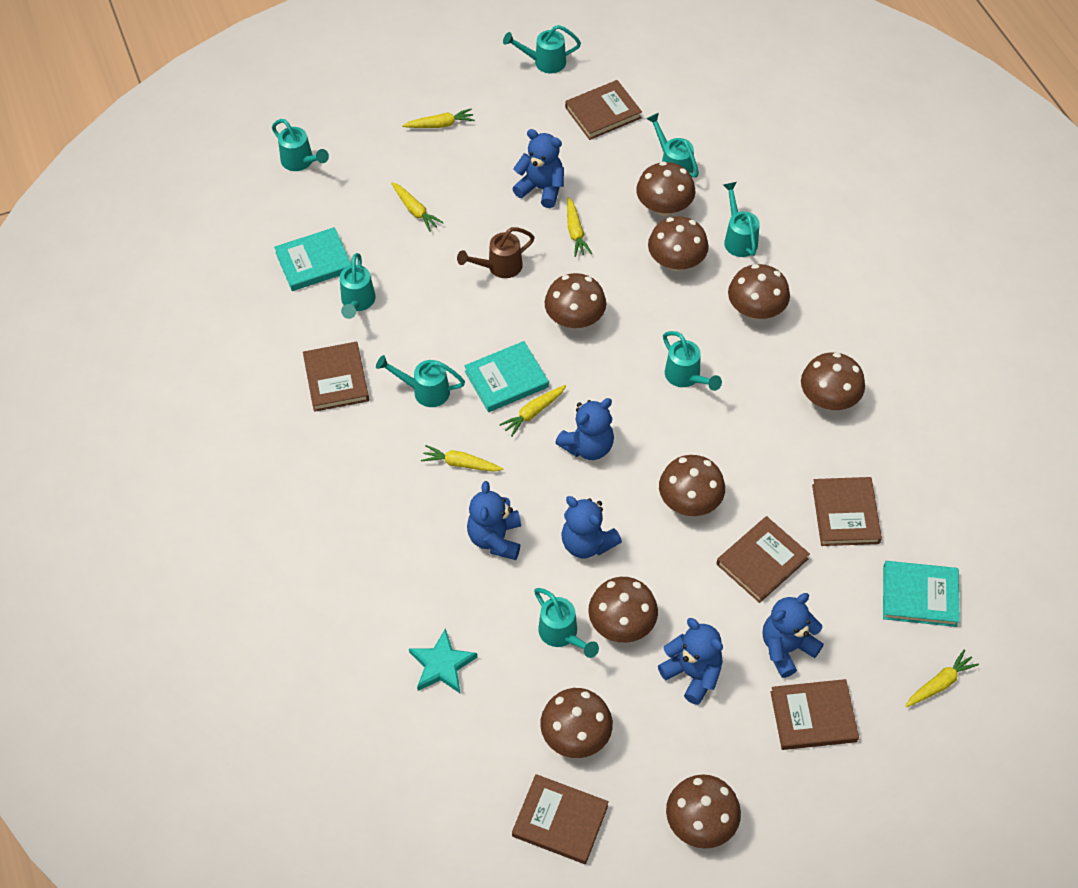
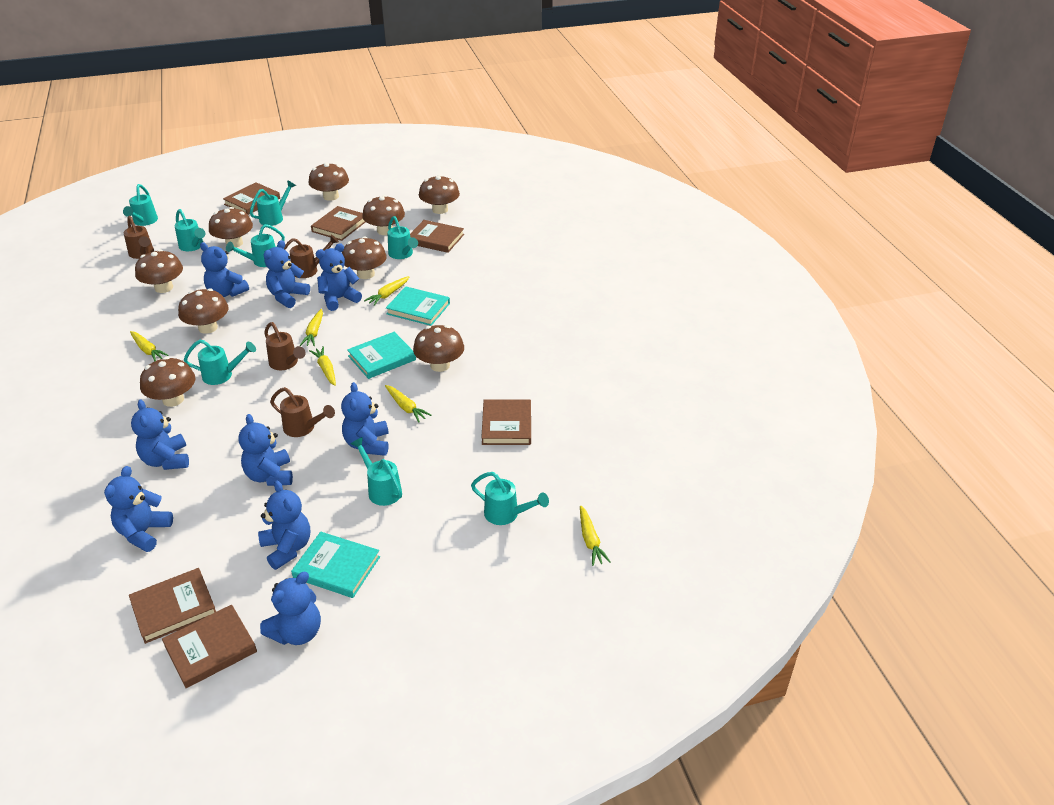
blue teddy bear: 6 -> 9
brown watering can: 1 -> 4
turquoise star: 1 -> 0

